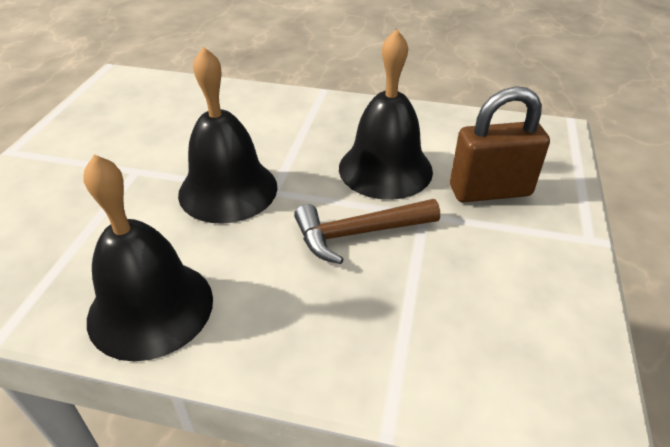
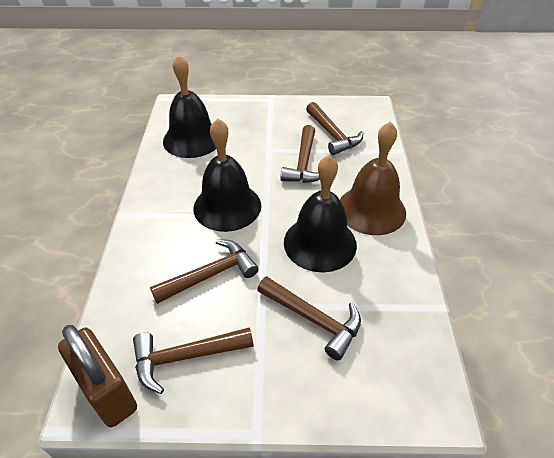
brown bell: 0 -> 1
brown hammer: 1 -> 5

